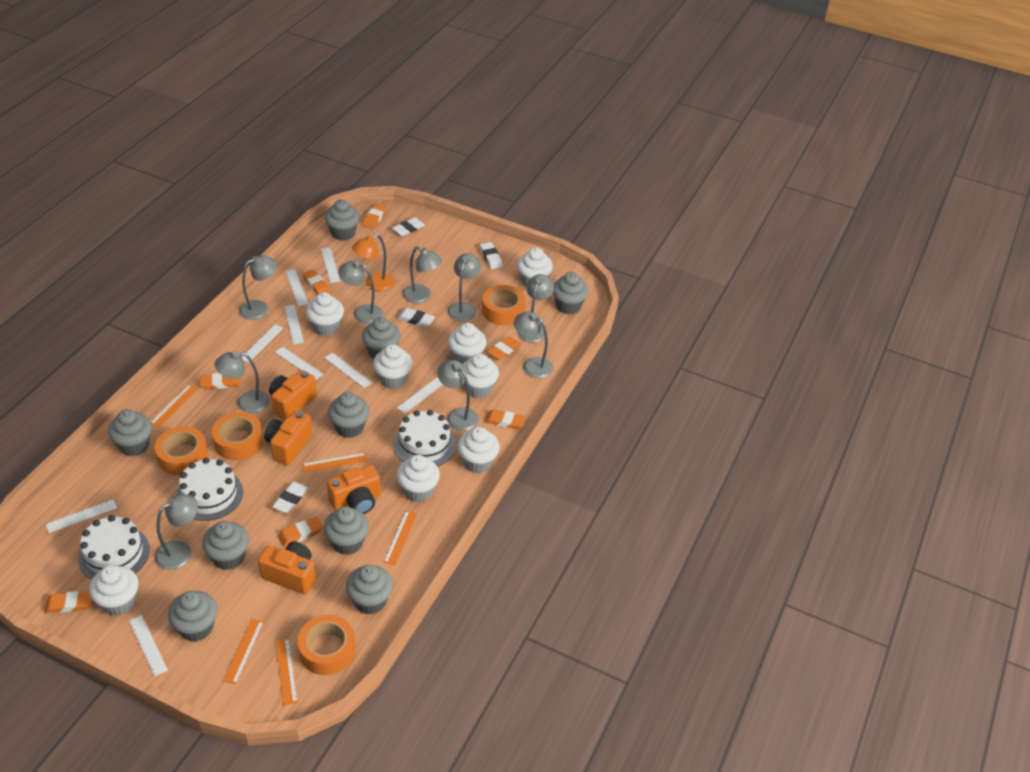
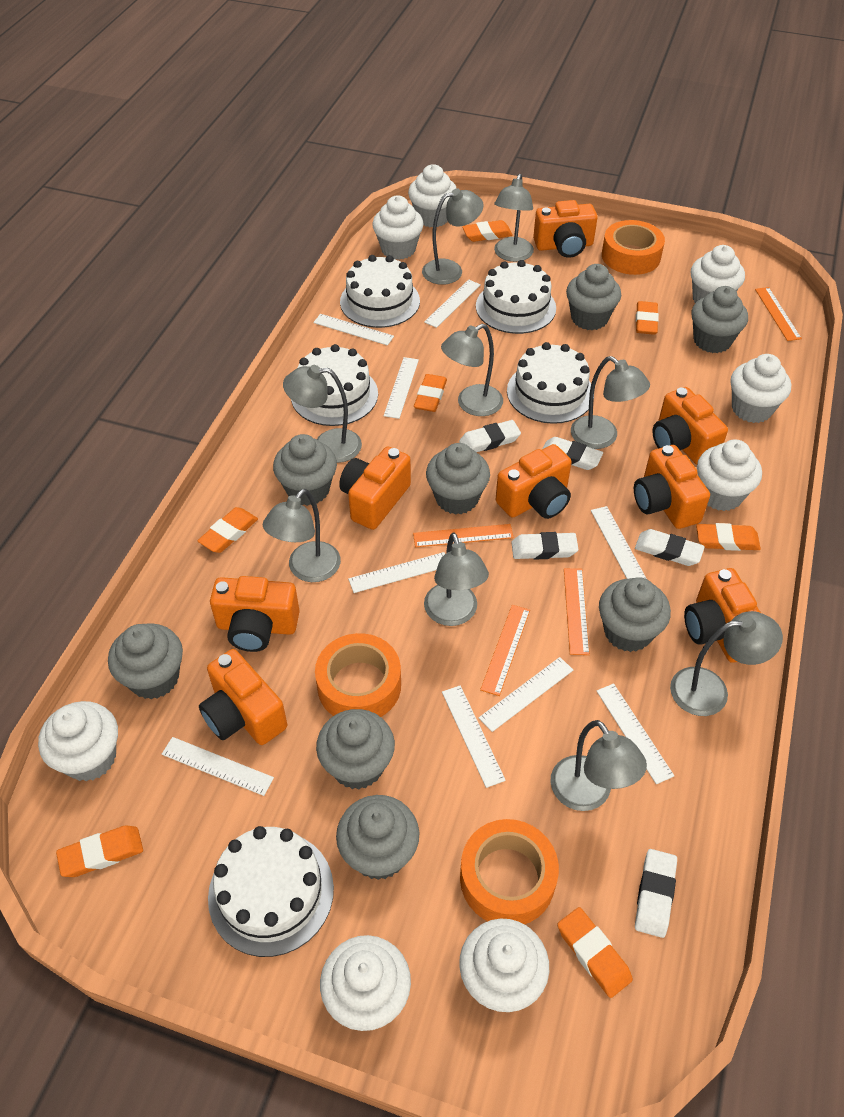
grey cupcake: 9 -> 8
orange camera: 4 -> 8
orange lamp: 1 -> 0
orange ruler: 5 -> 4
orange tape: 4 -> 3
white cake: 3 -> 5
white eraser: 4 -> 5

